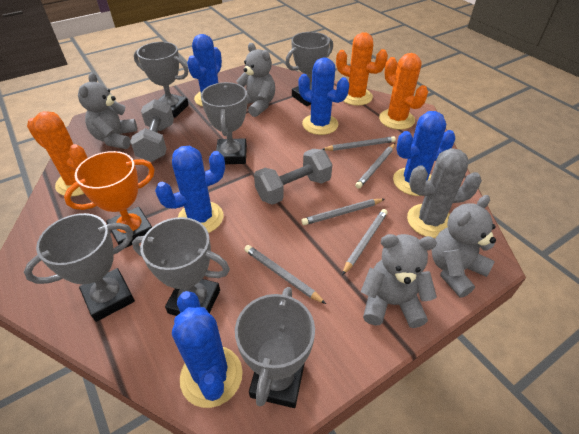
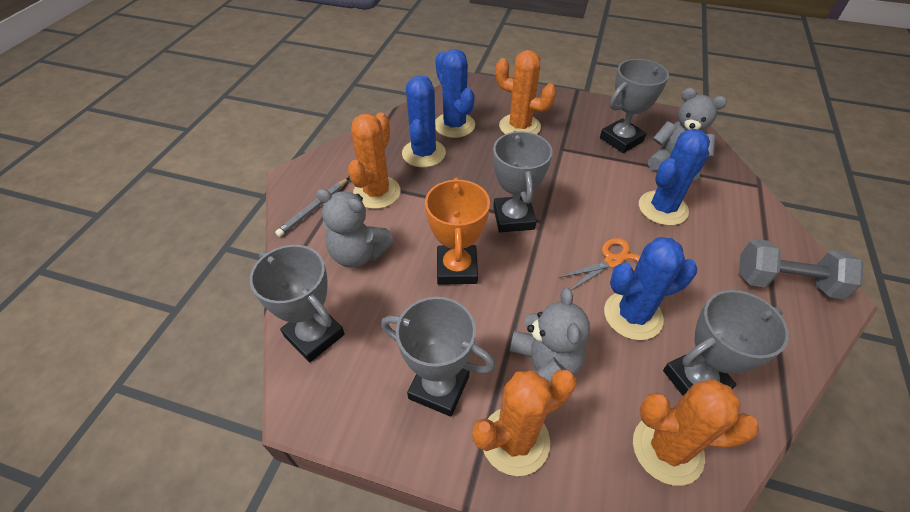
blue cactus: 5 -> 4
grey cactus: 1 -> 0
grey dumbbell: 2 -> 1
grey pencil: 5 -> 1
grey teddy bear: 4 -> 3
grey trophy: 6 -> 5
orange cactus: 3 -> 4
orange scissors: 0 -> 1

